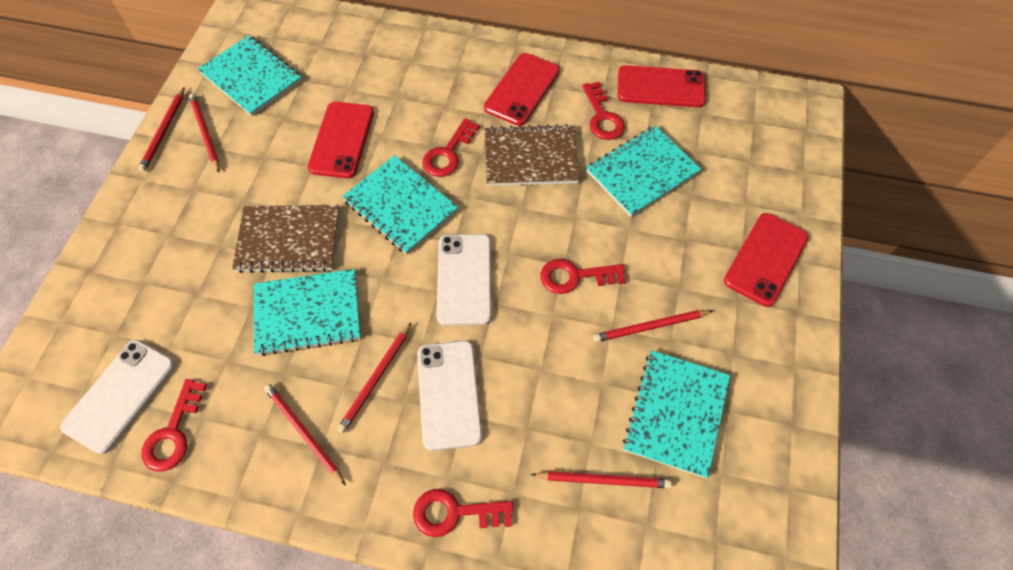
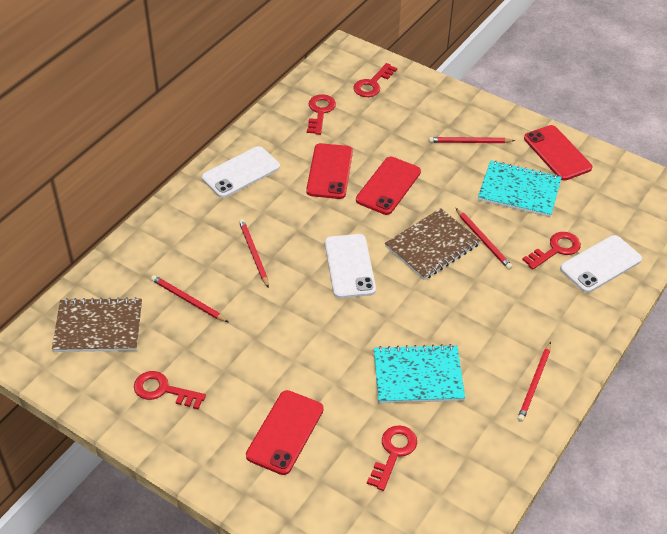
red pencil: 6 -> 5
turquoise notebook: 5 -> 2

